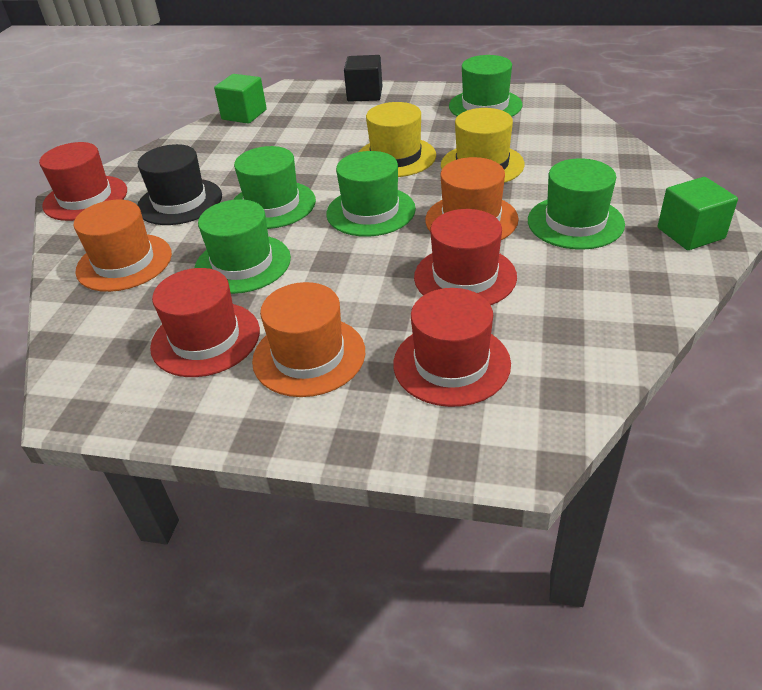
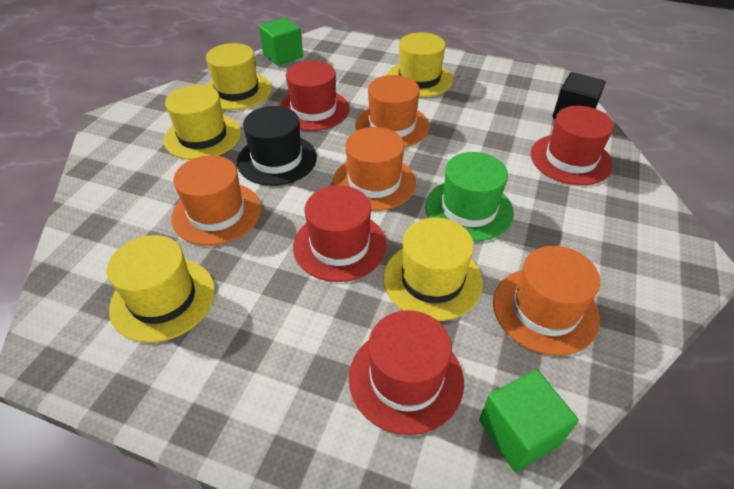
green hat: 5 -> 1
orange hat: 3 -> 4
yellow hat: 2 -> 5

